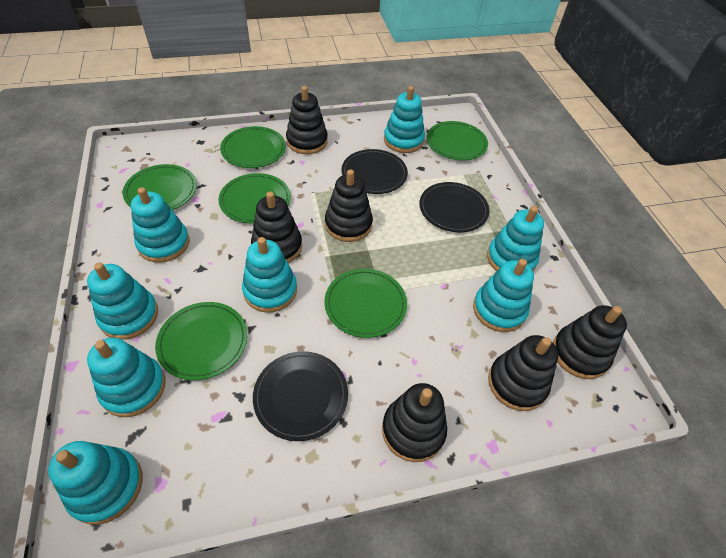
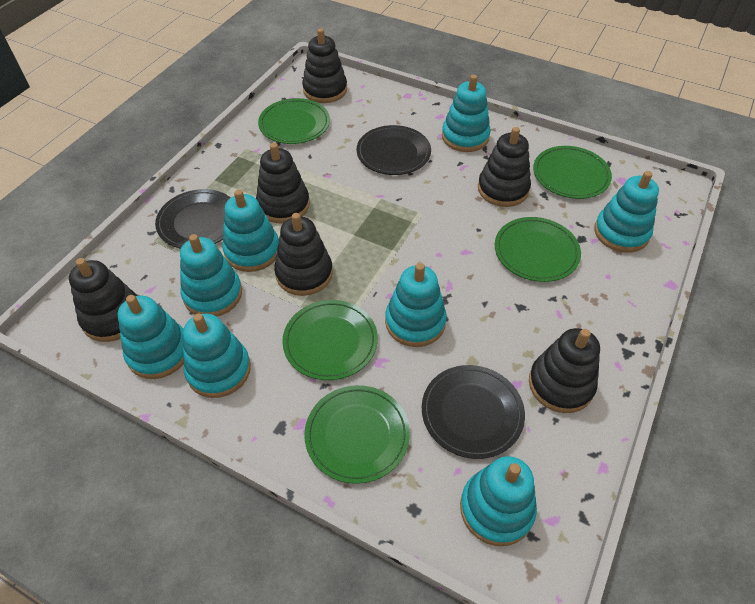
green plate: 6 -> 5

